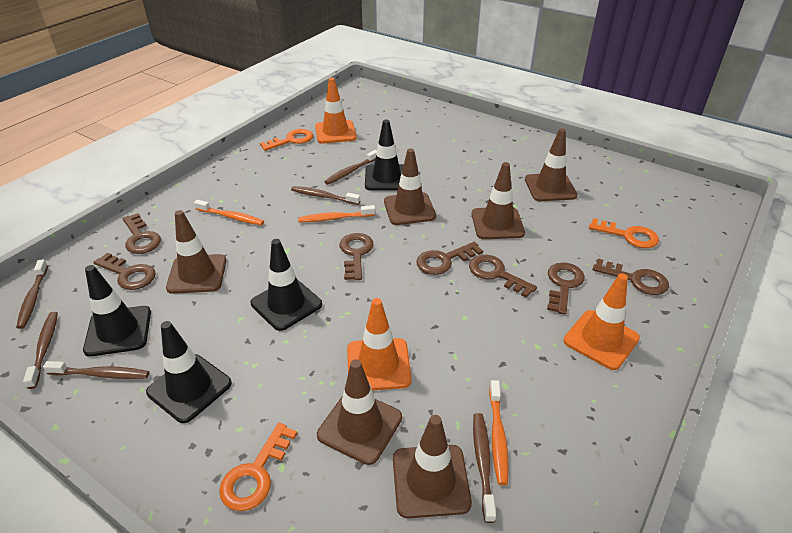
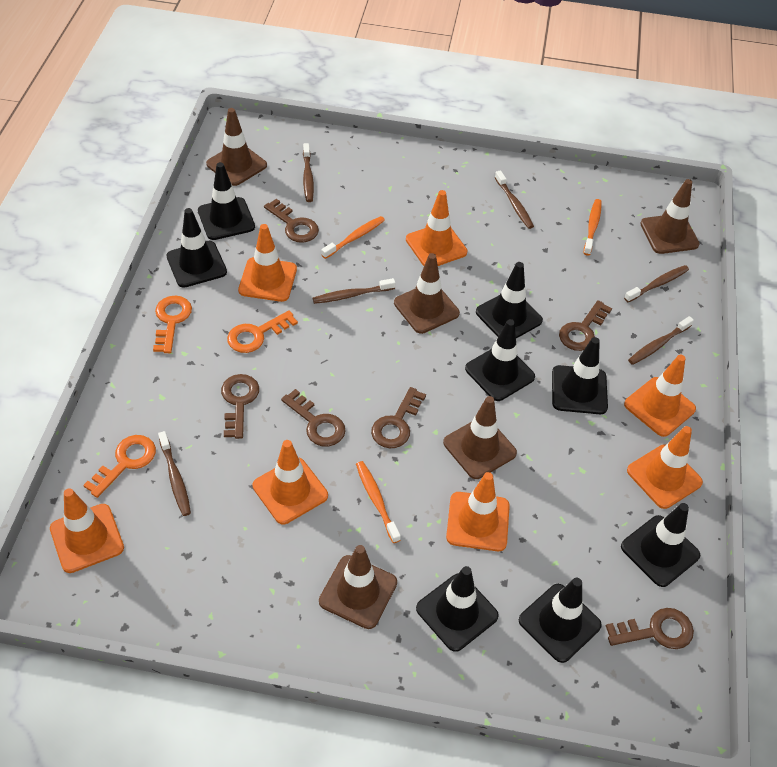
black traffic cone: 4 -> 8
brown key: 7 -> 6
brown traffic cone: 6 -> 5
orange traffic cone: 3 -> 7

